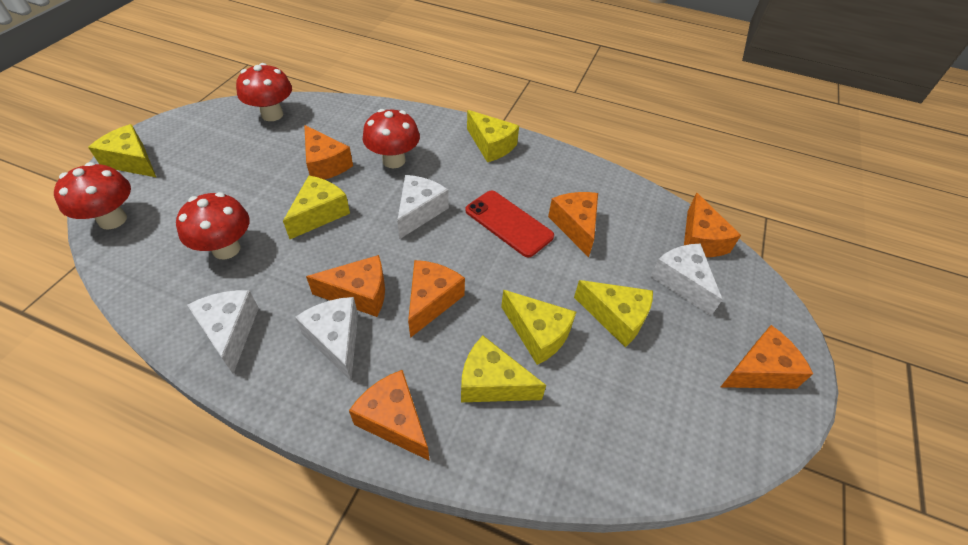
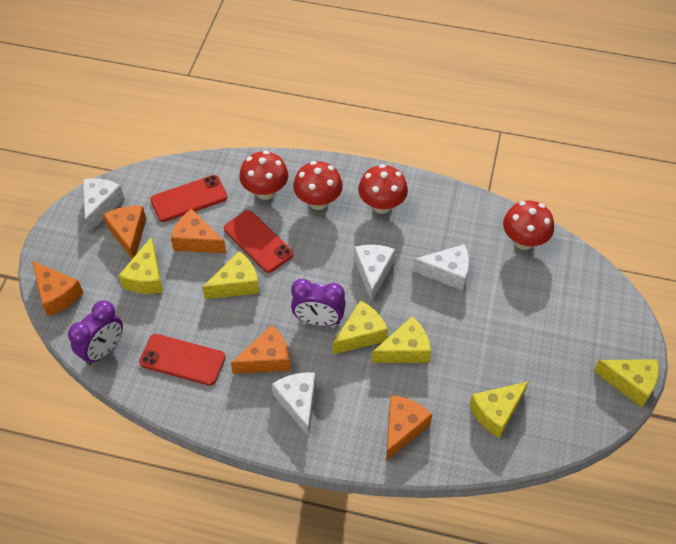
orange cheese: 7 -> 5
purple clock: 0 -> 2
red phone: 1 -> 3

